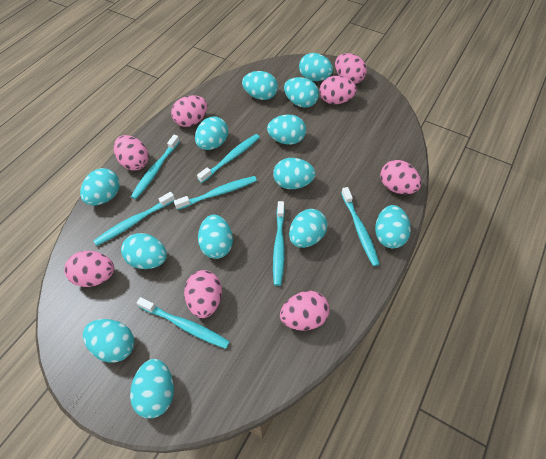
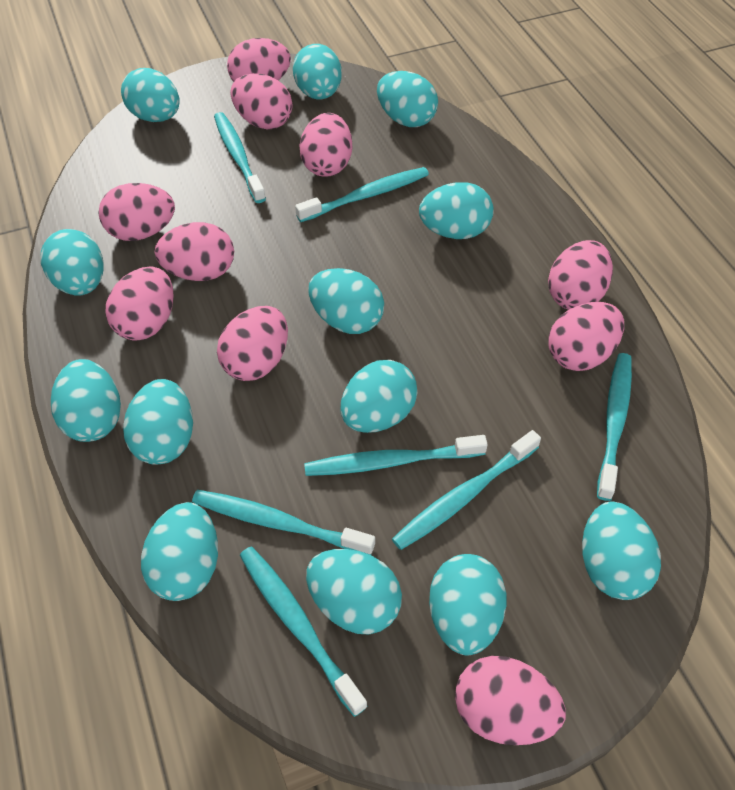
pink egg: 8 -> 10

